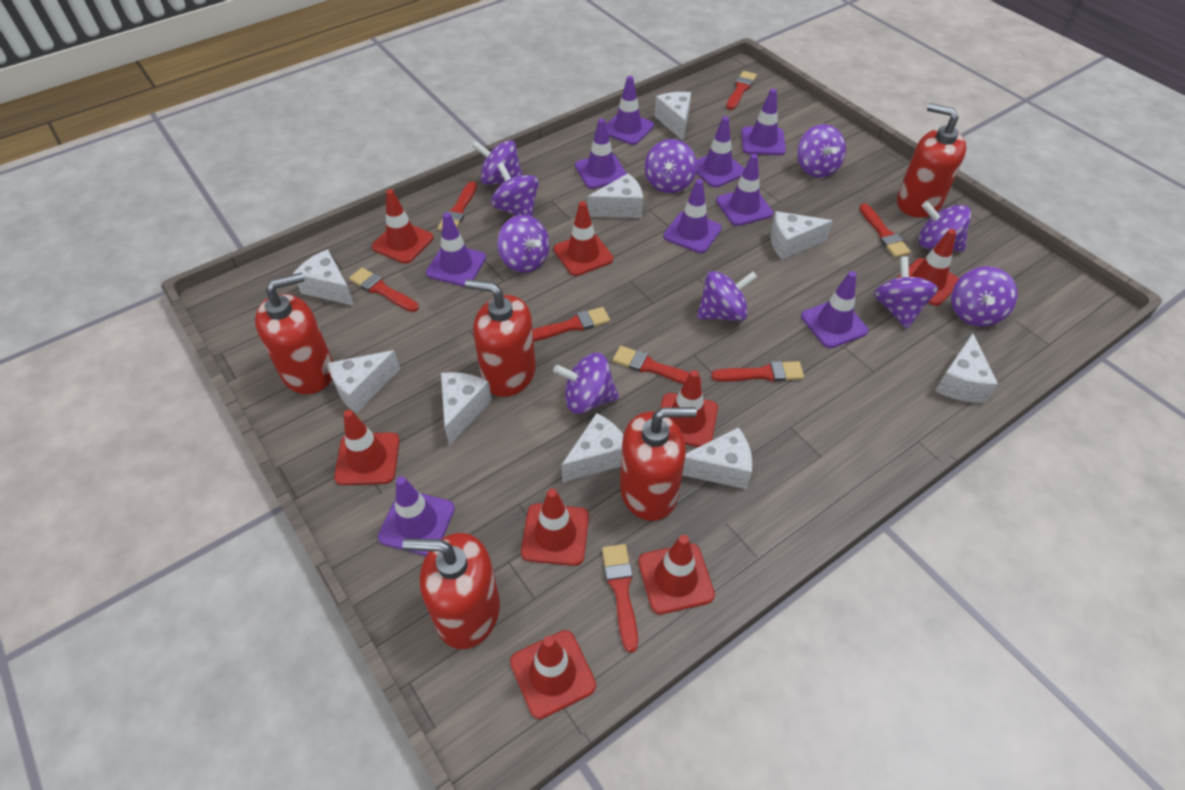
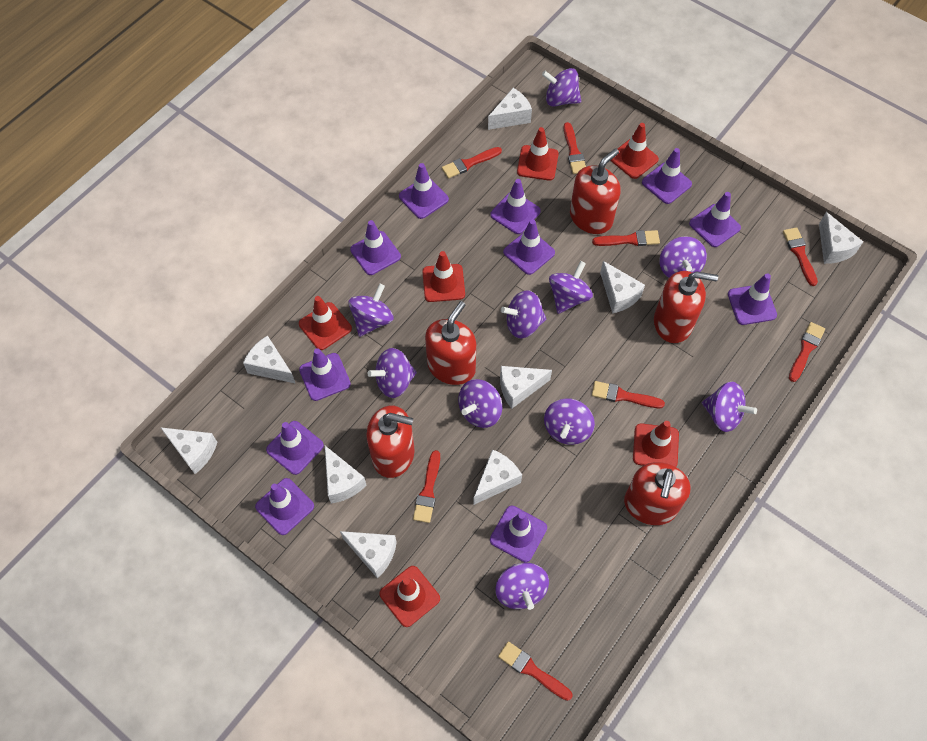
purple traffic cone: 9 -> 11
red traffic cone: 8 -> 6

